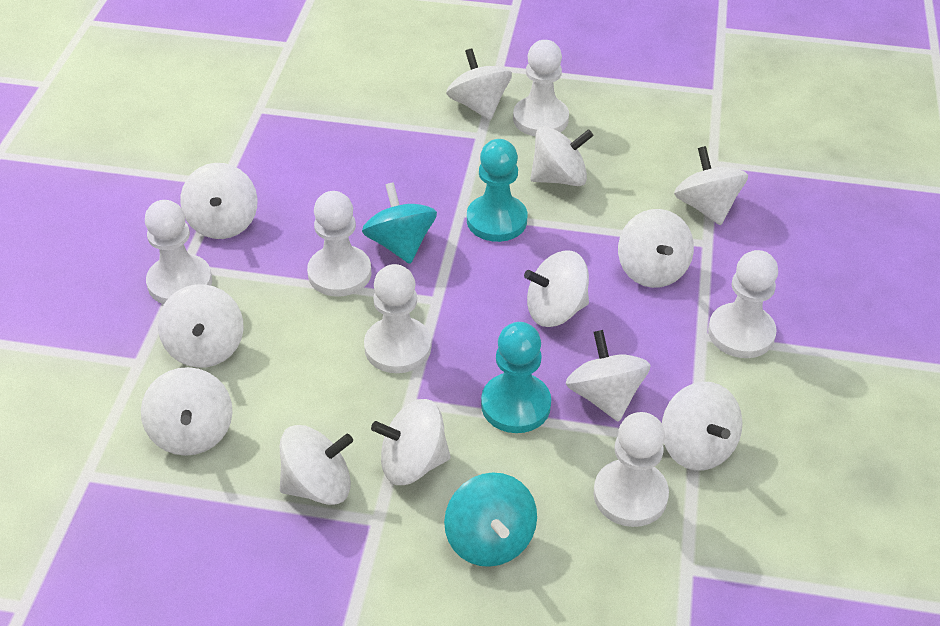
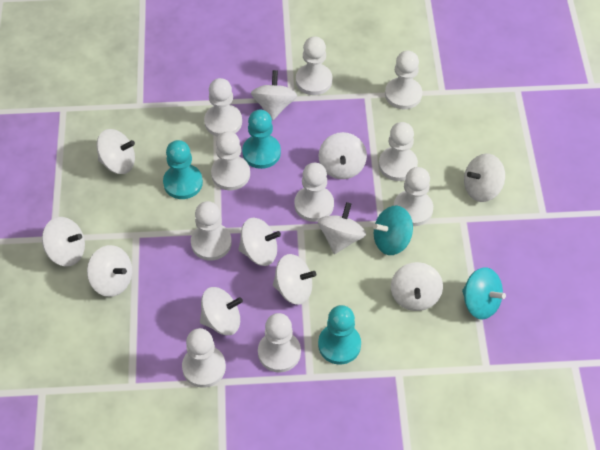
turquoise pawn: 2 -> 3
white pawn: 6 -> 10
white spinning top: 12 -> 11

